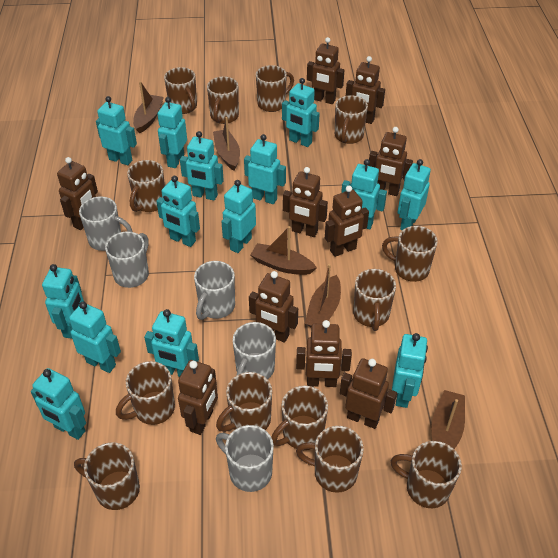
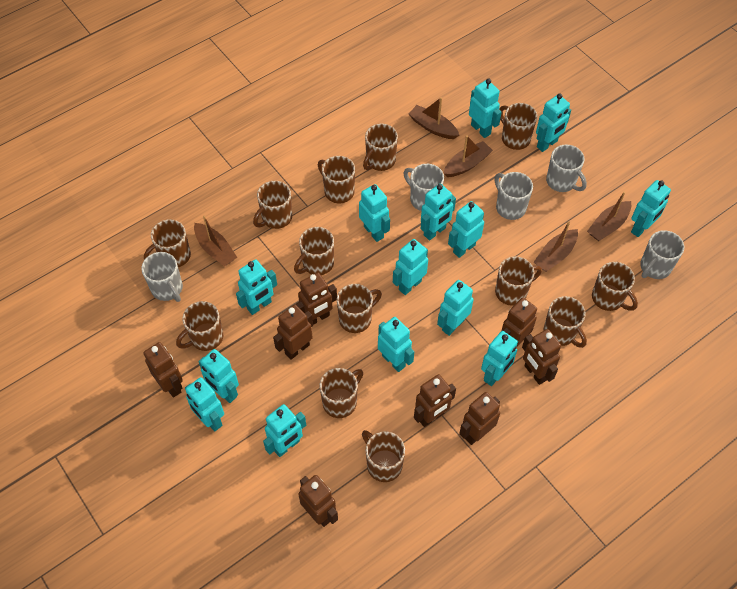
brown robot: 10 -> 8

